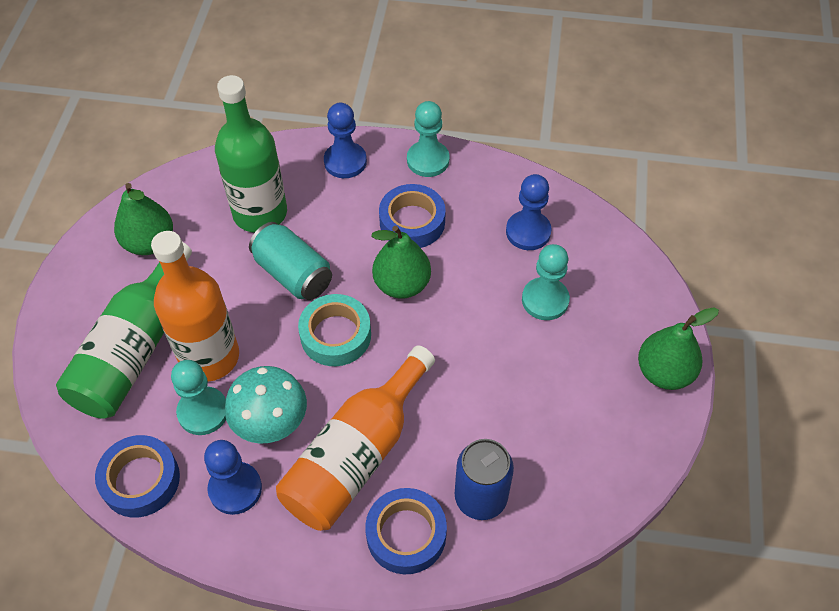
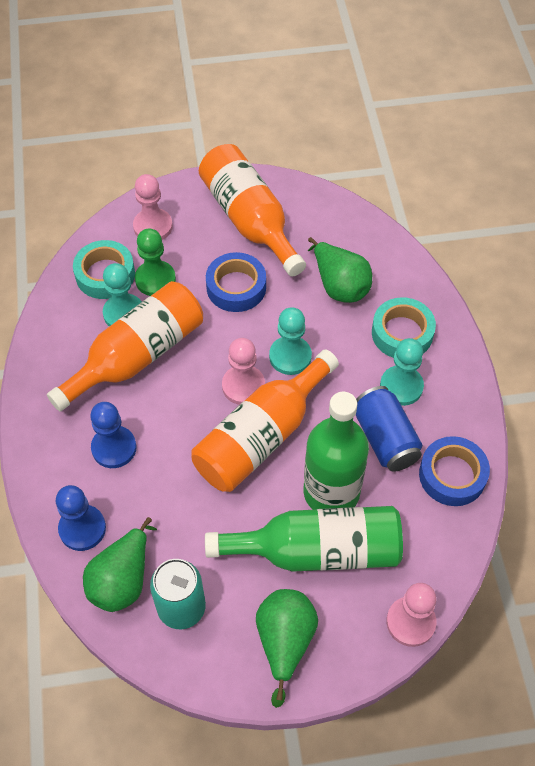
blue pawn: 3 -> 2
blue tape: 3 -> 2
green pawn: 0 -> 1
orange bottle: 2 -> 3
pink pawn: 0 -> 3
turquoise mushroom: 1 -> 0
turquoise tape: 1 -> 2

